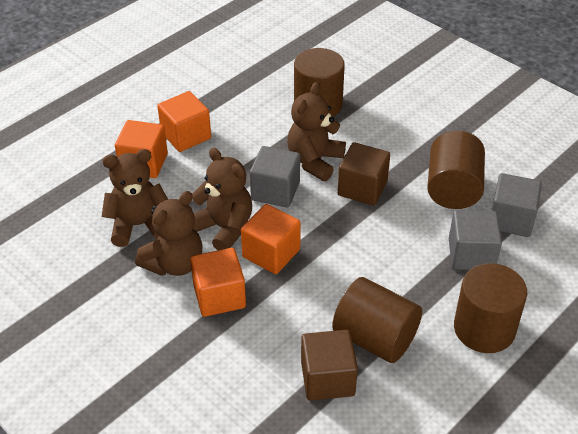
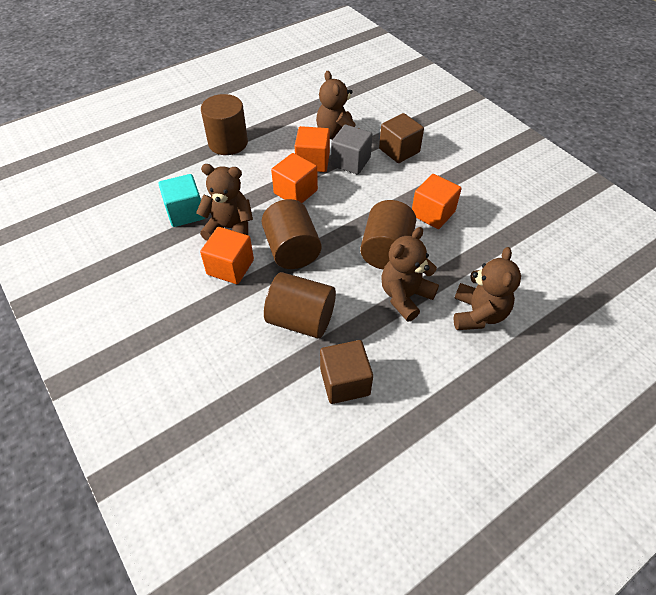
grey cube: 3 -> 1
turquoise cube: 0 -> 1

